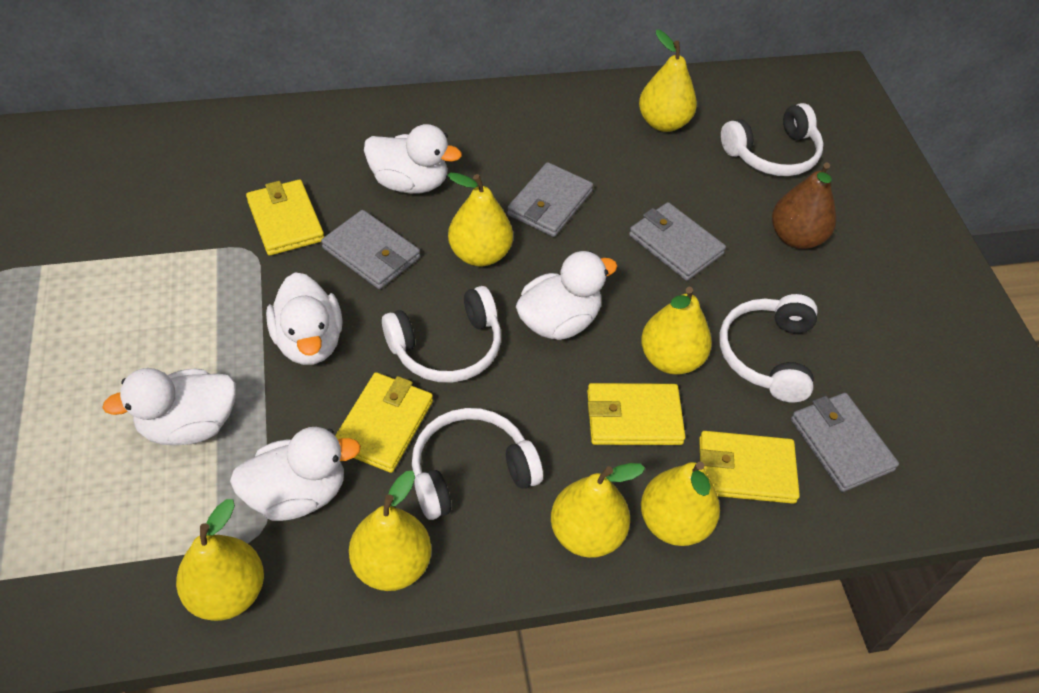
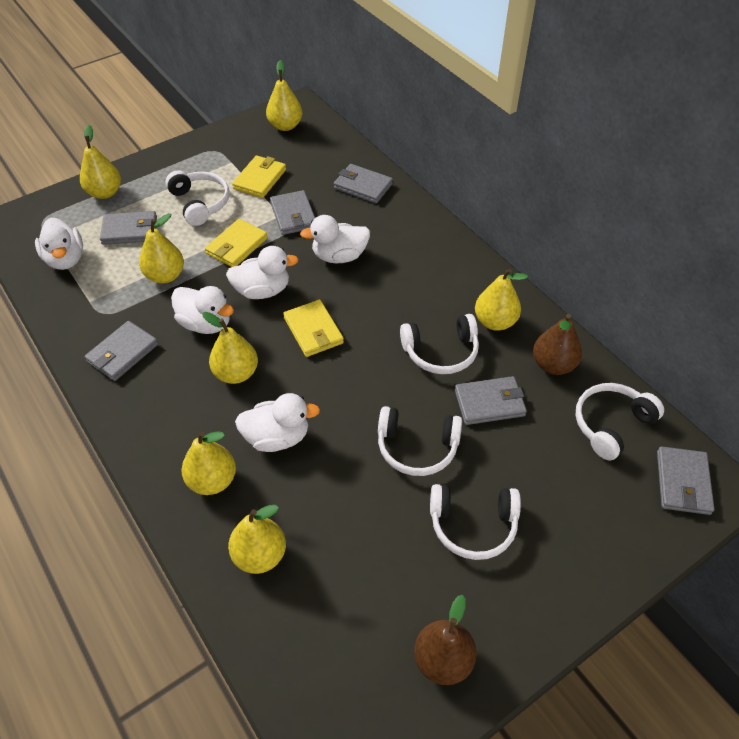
brown pear: 1 -> 2
grey wallet: 4 -> 6
white headphones: 4 -> 5
yellow wallet: 4 -> 3

